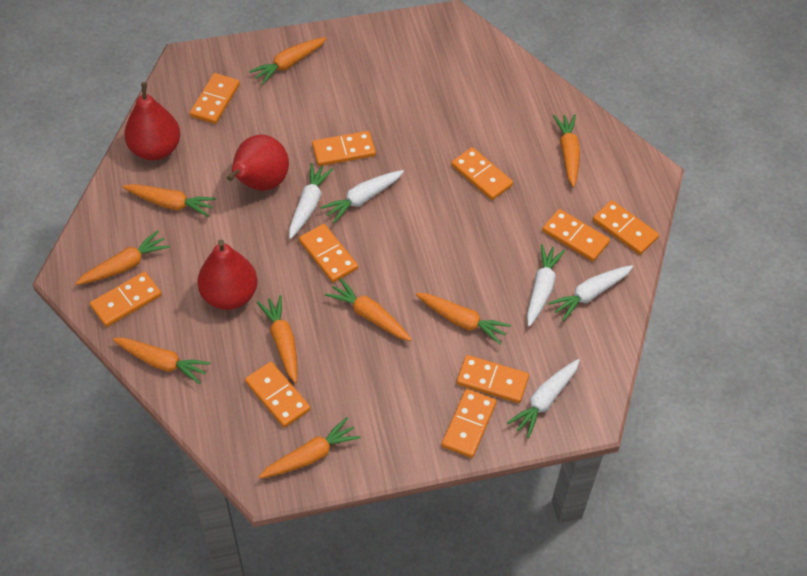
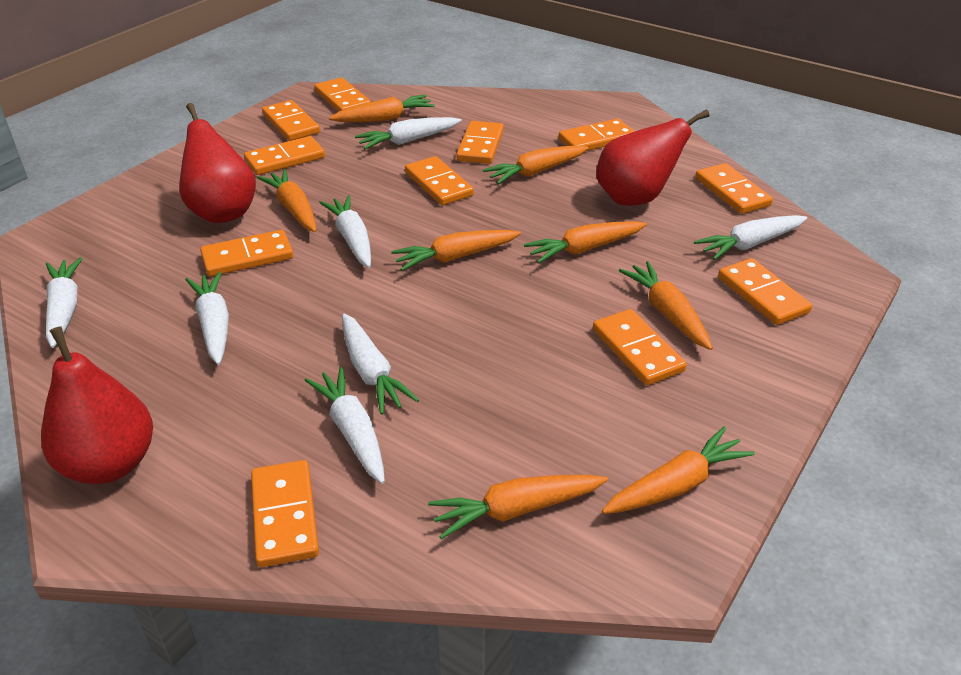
orange carrot: 9 -> 8
orange domino: 10 -> 11
white carrot: 5 -> 7

